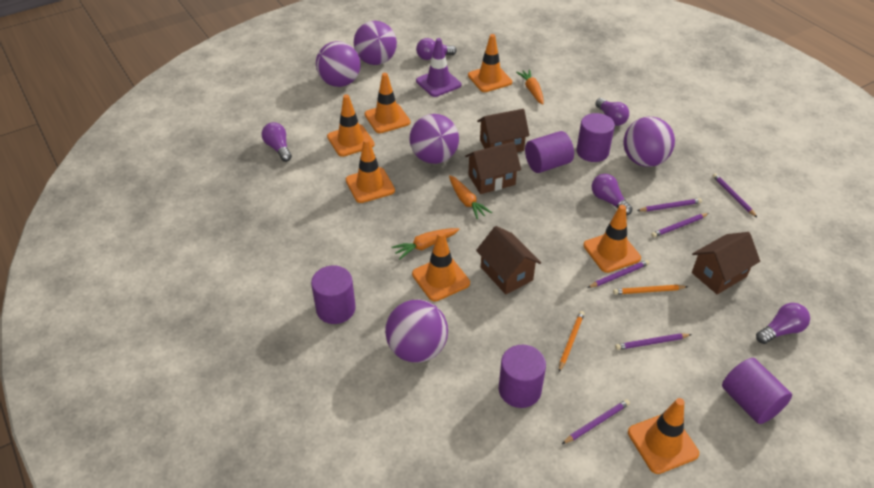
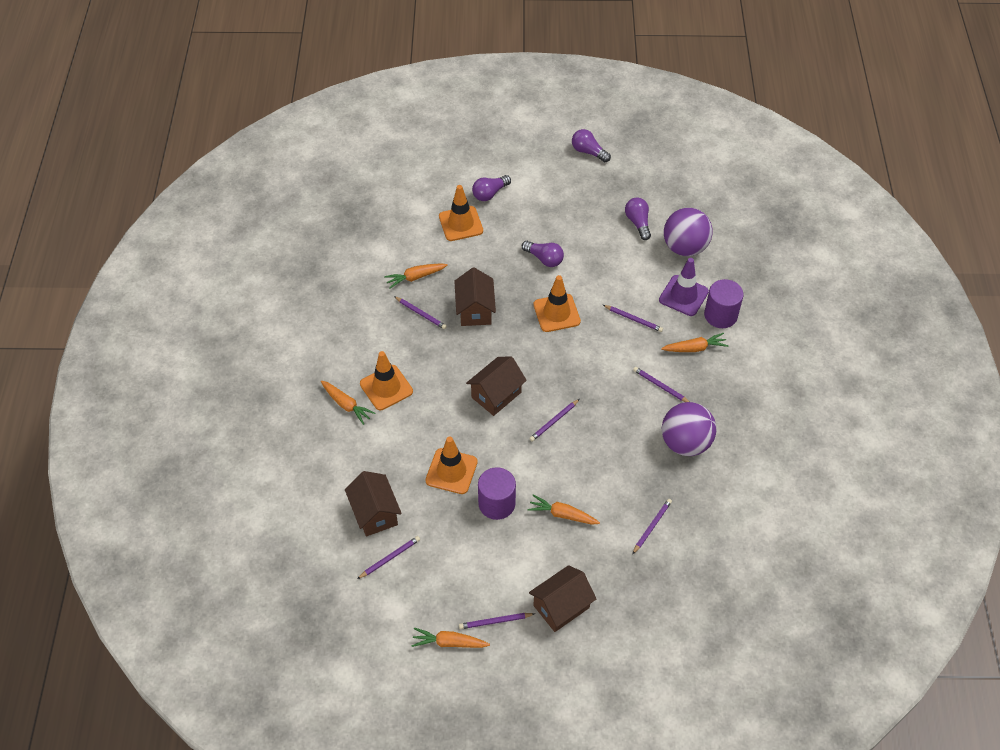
orange carrot: 3 -> 5
orange pencil: 2 -> 0
orange traffic cone: 7 -> 4
purple ball: 5 -> 2
purple cylinder: 5 -> 2
purple light bulb: 5 -> 4
purple pencil: 6 -> 7

